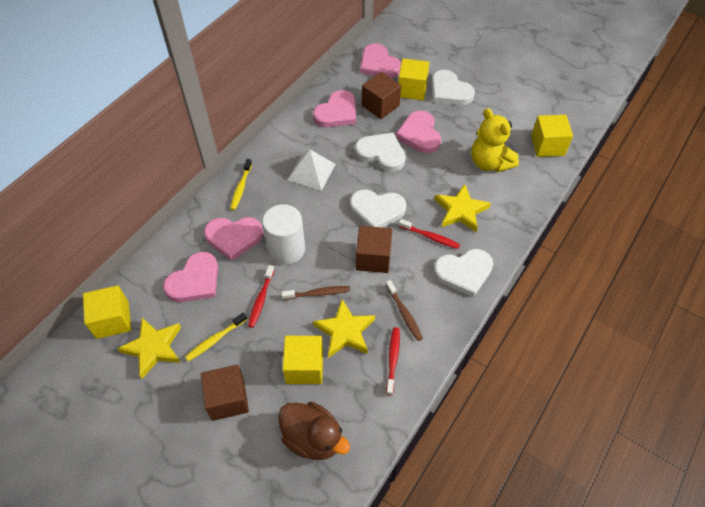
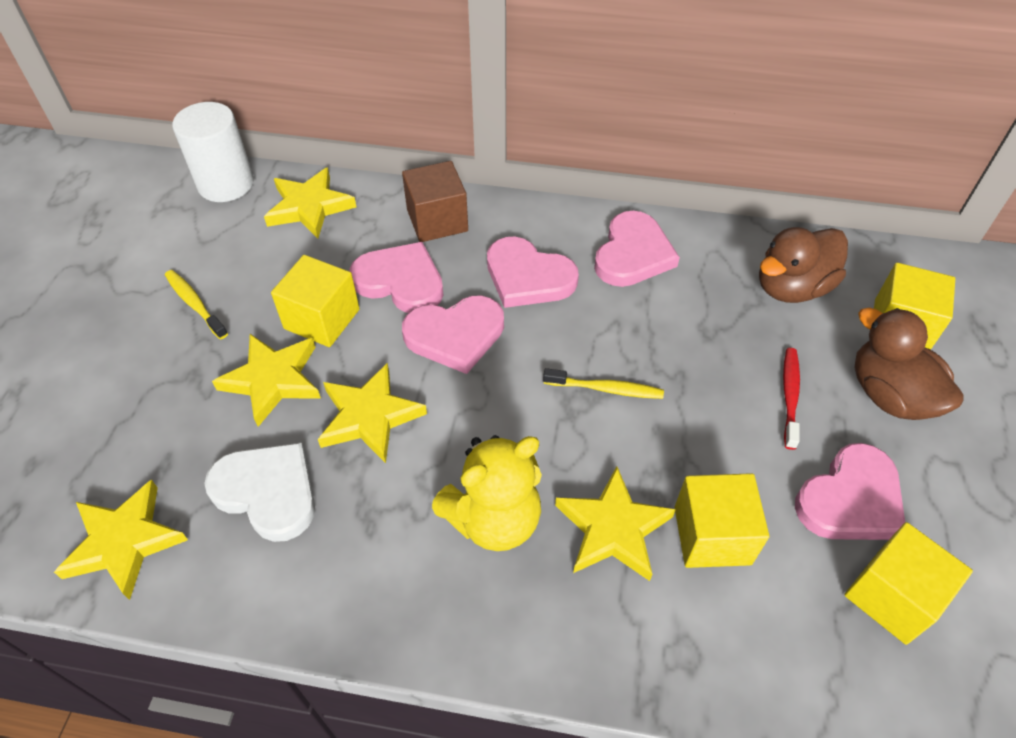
brown cube: 3 -> 1
brown duck: 1 -> 2
brown toothbrush: 2 -> 0
red toothbrush: 3 -> 1
white heart: 4 -> 1
white pyramid: 1 -> 0
yellow star: 3 -> 5

